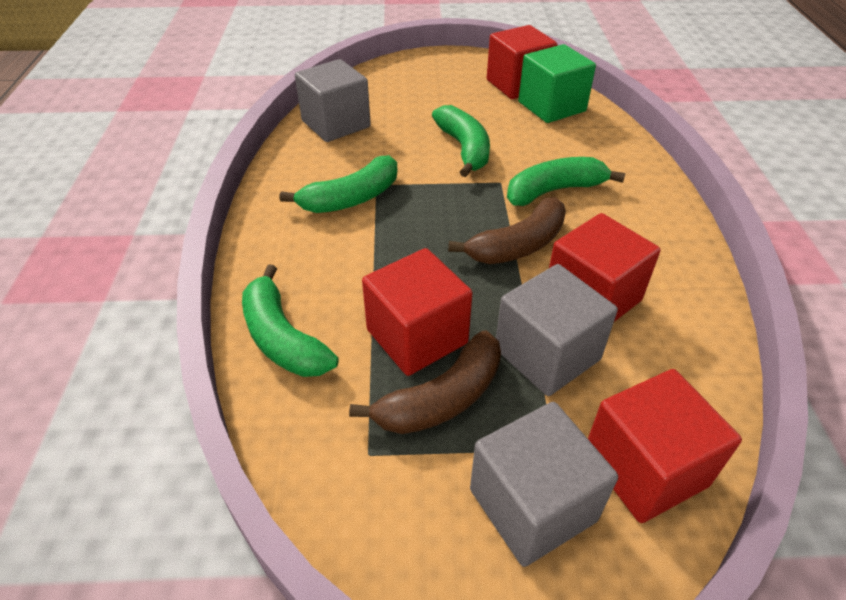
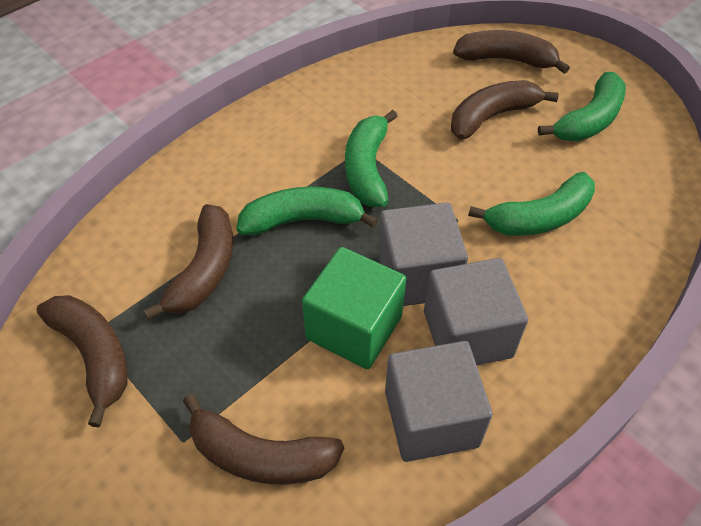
brown banana: 2 -> 5
red cube: 4 -> 0

